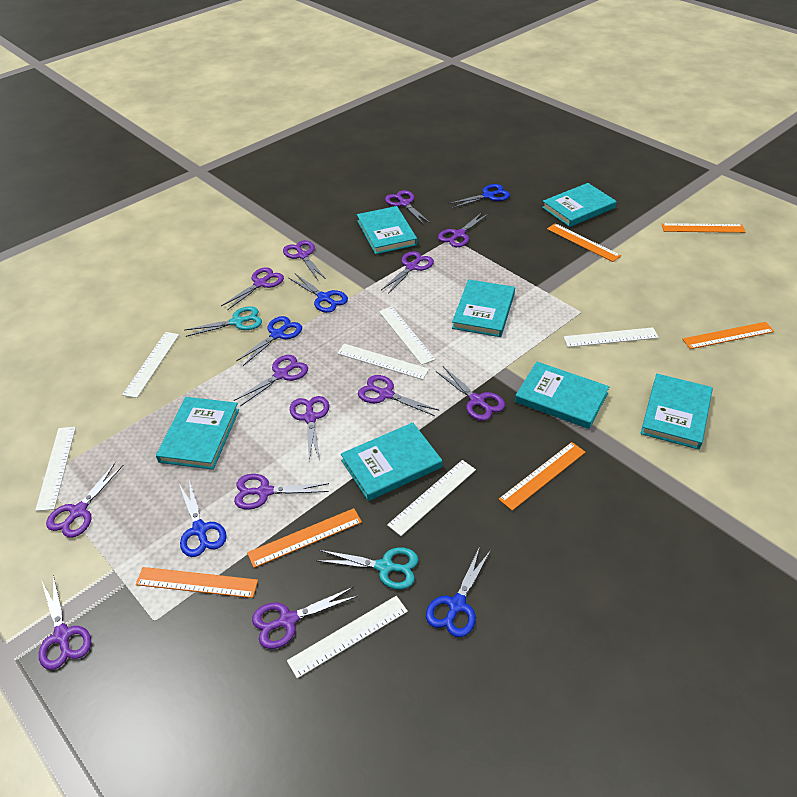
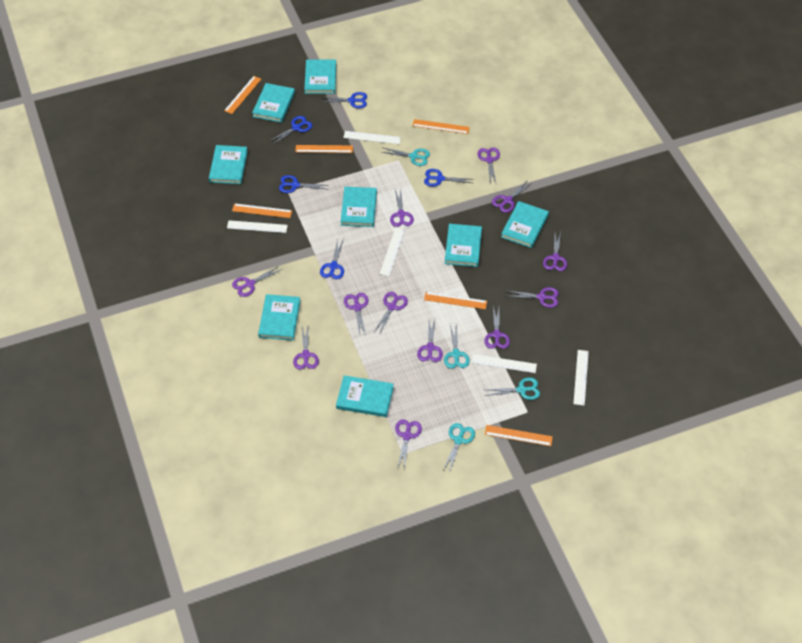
purple scissors: 13 -> 12
turquoise book: 7 -> 8
turquoise scissors: 2 -> 4
white ruler: 7 -> 5

